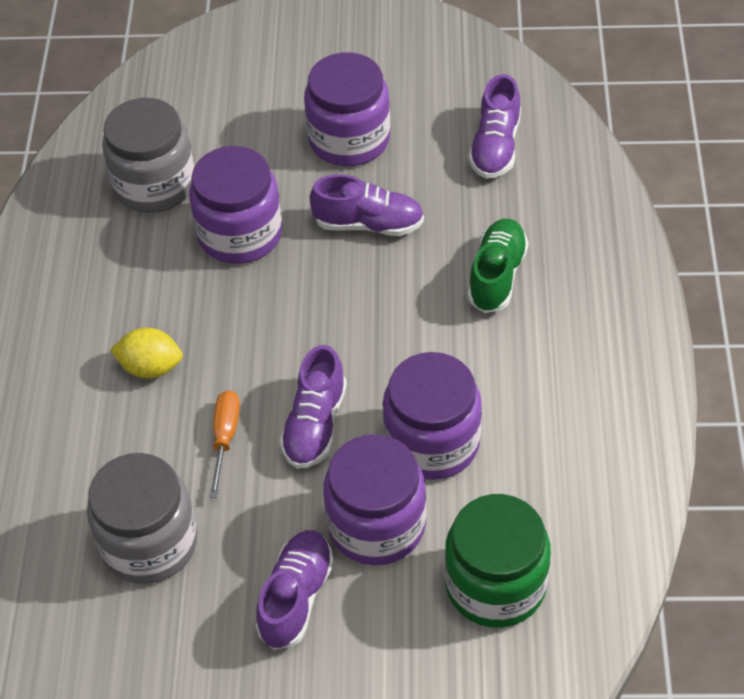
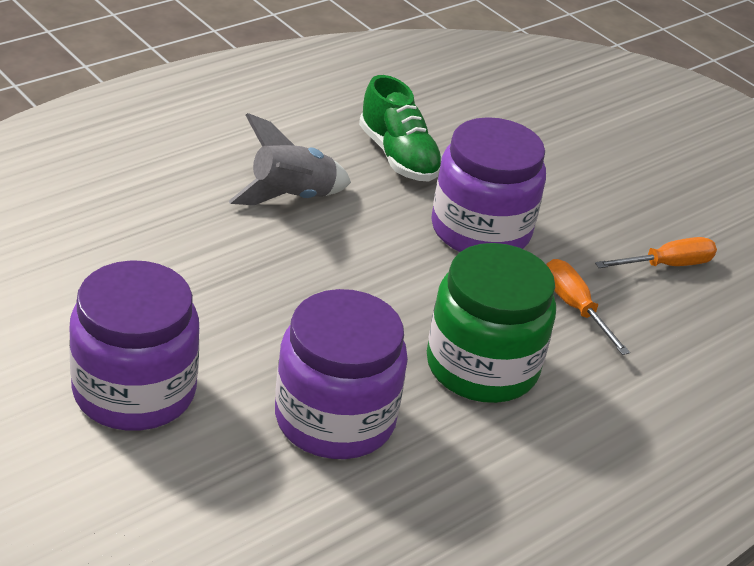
grey jar: 2 -> 0
grey rocket: 0 -> 1
orange screwdriver: 1 -> 2
purple jar: 4 -> 3
purple shoe: 4 -> 0
yellow lemon: 1 -> 0

